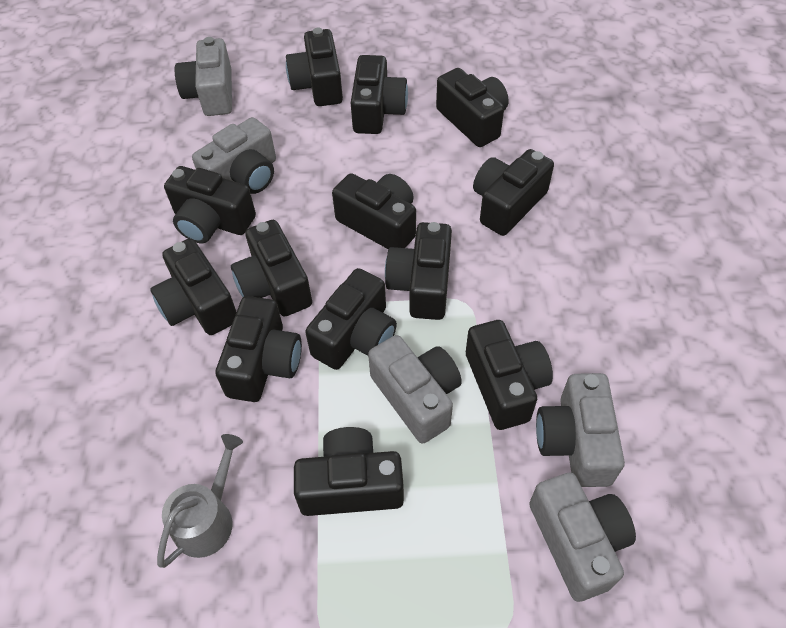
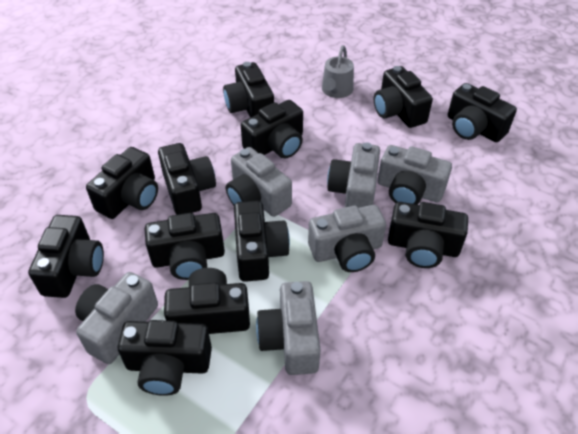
black camera: 13 -> 12
grey camera: 5 -> 6

